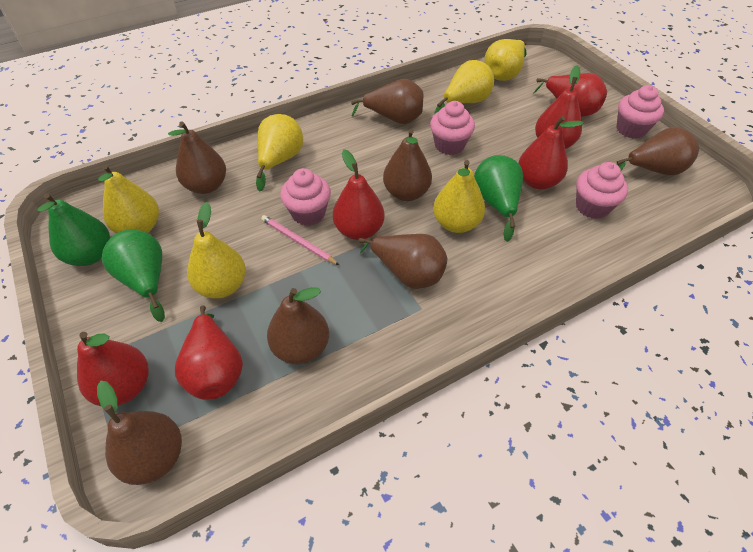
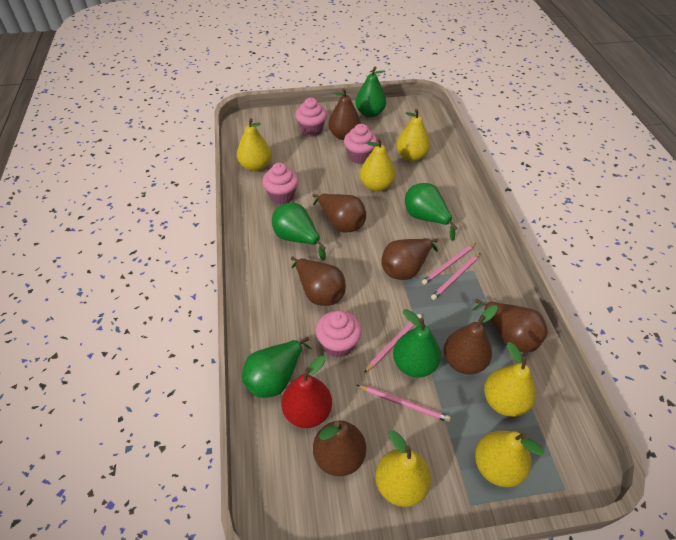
green pear: 3 -> 5
pink pencil: 1 -> 4
red pear: 6 -> 1

